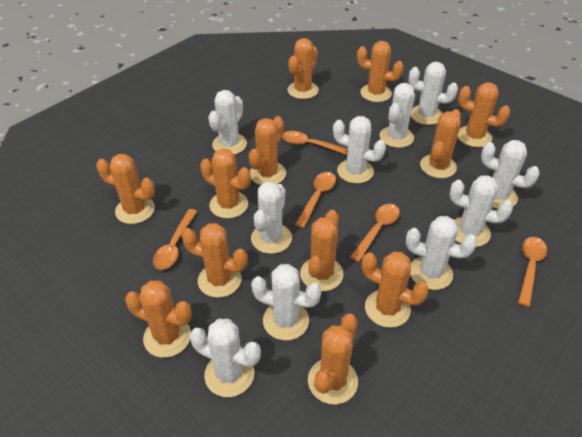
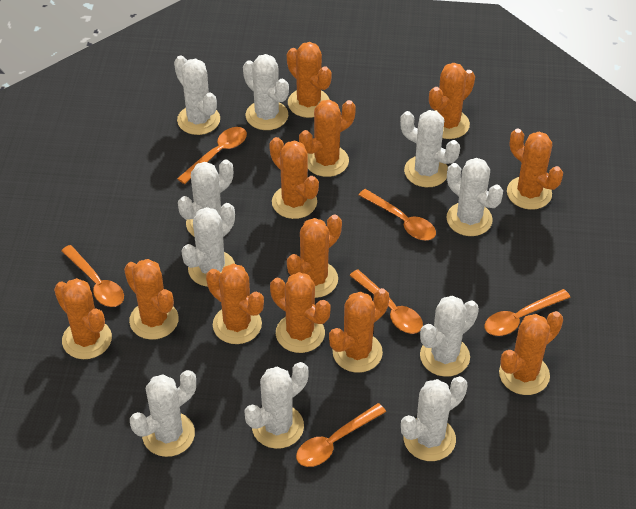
orange spoon: 5 -> 6

